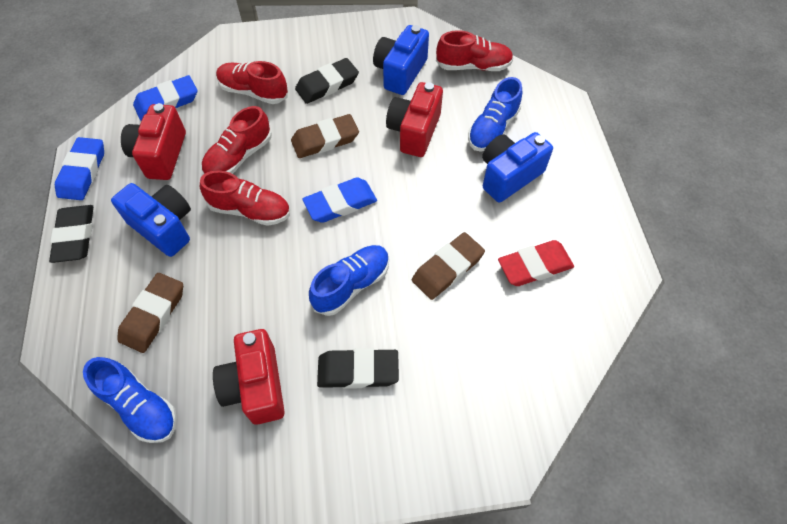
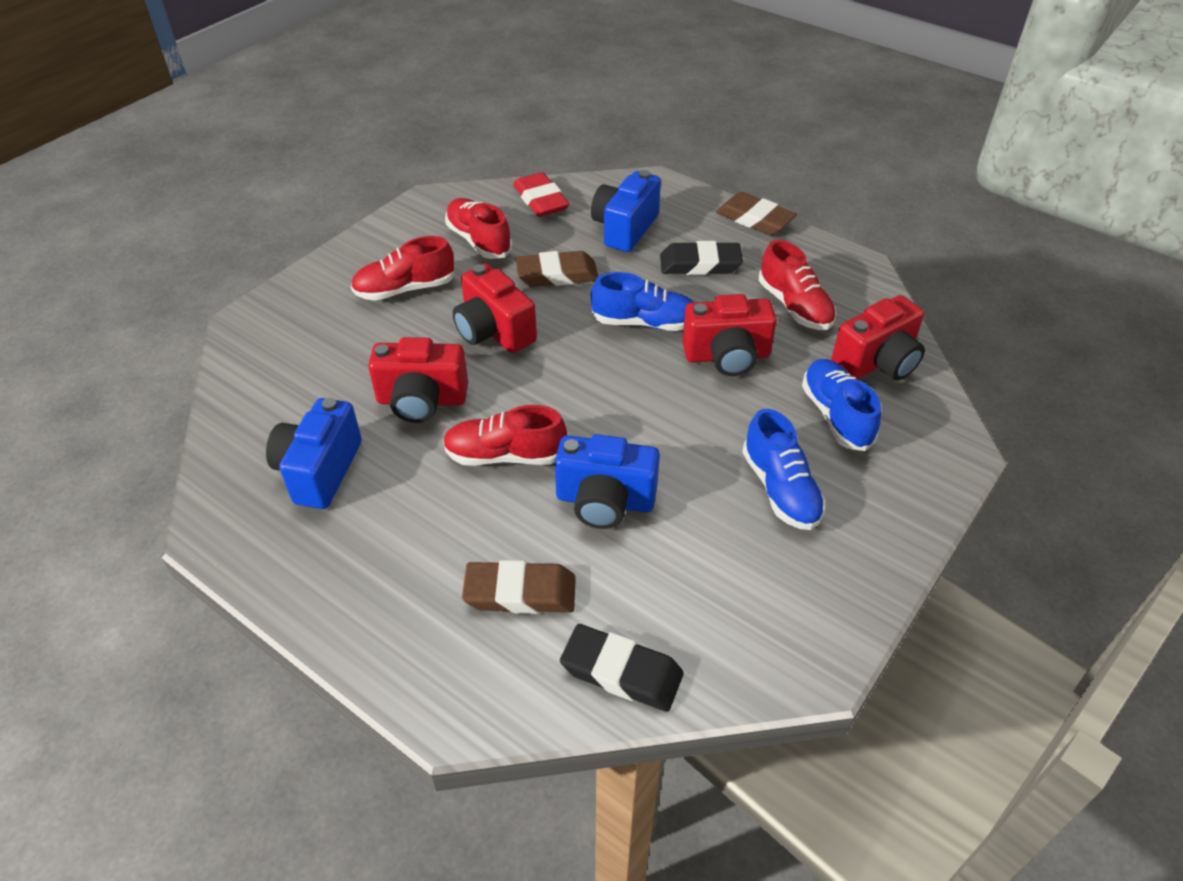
black eraser: 3 -> 2
blue eraser: 3 -> 0
red camera: 3 -> 4

